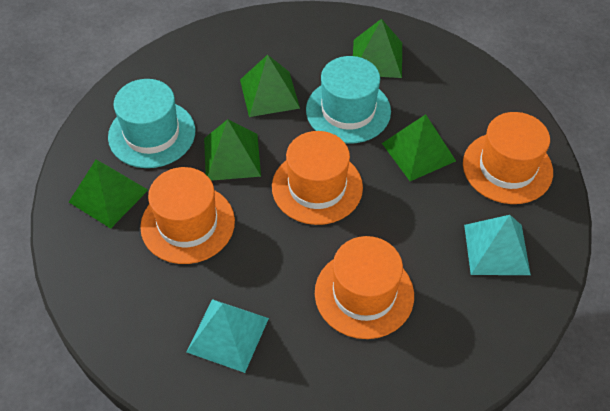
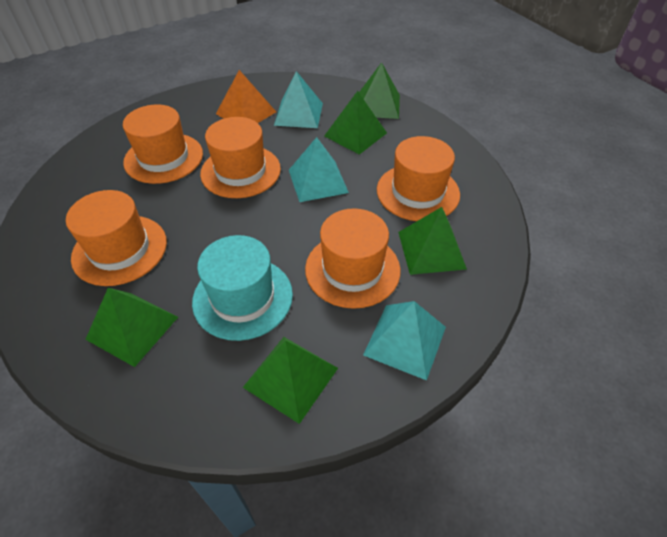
orange hat: 4 -> 5
orange pyramid: 0 -> 1
turquoise hat: 2 -> 1
turquoise pyramid: 2 -> 3

